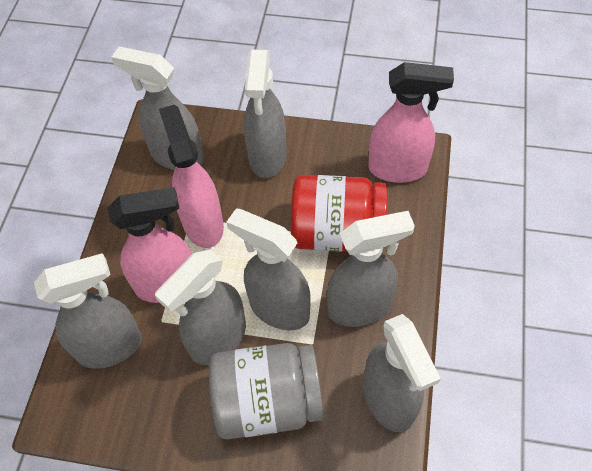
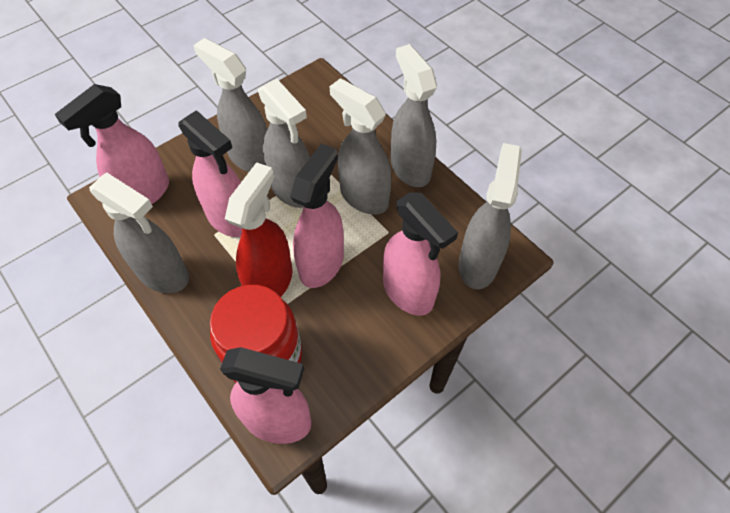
grey jar: 1 -> 0
grey spray bottle: 7 -> 6
pink spray bottle: 3 -> 5
red spray bottle: 0 -> 1

